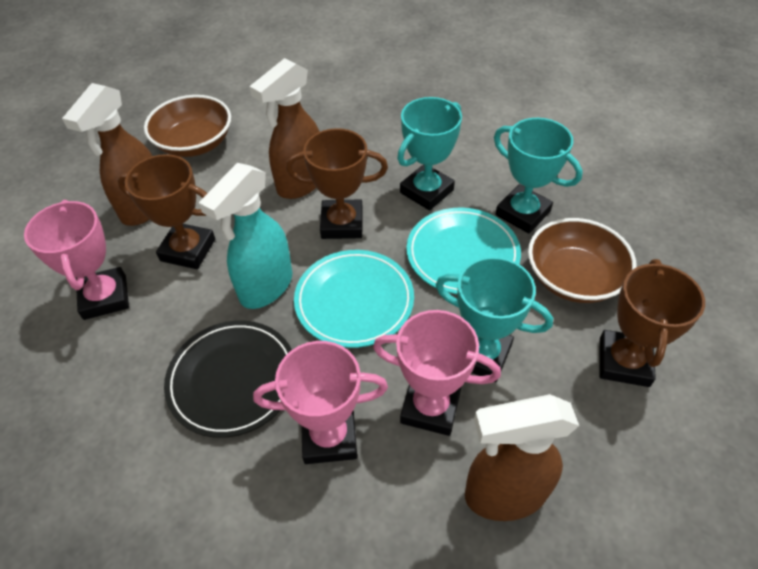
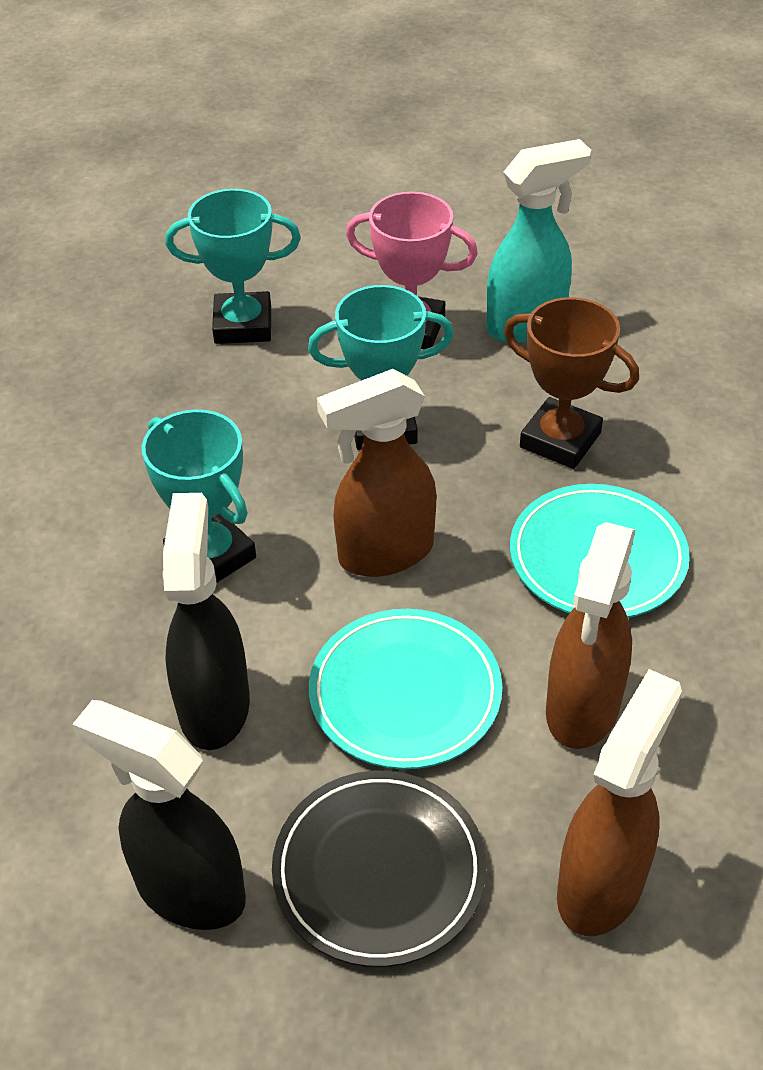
black spray bottle: 0 -> 2
brown bowl: 2 -> 0
brown trophy: 3 -> 1
pink trophy: 3 -> 1

